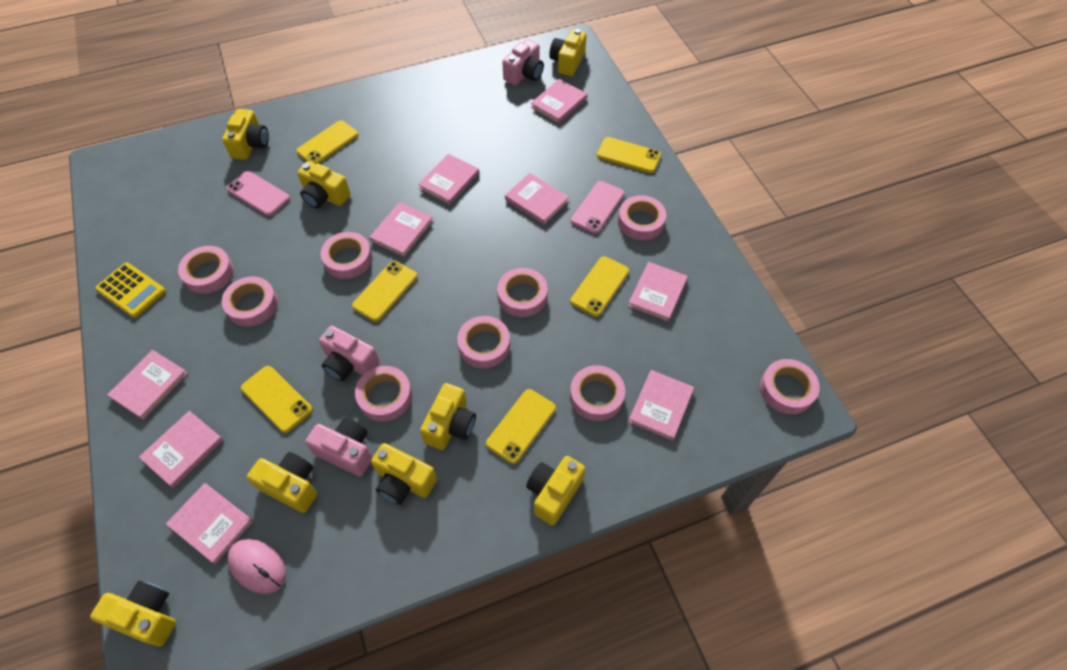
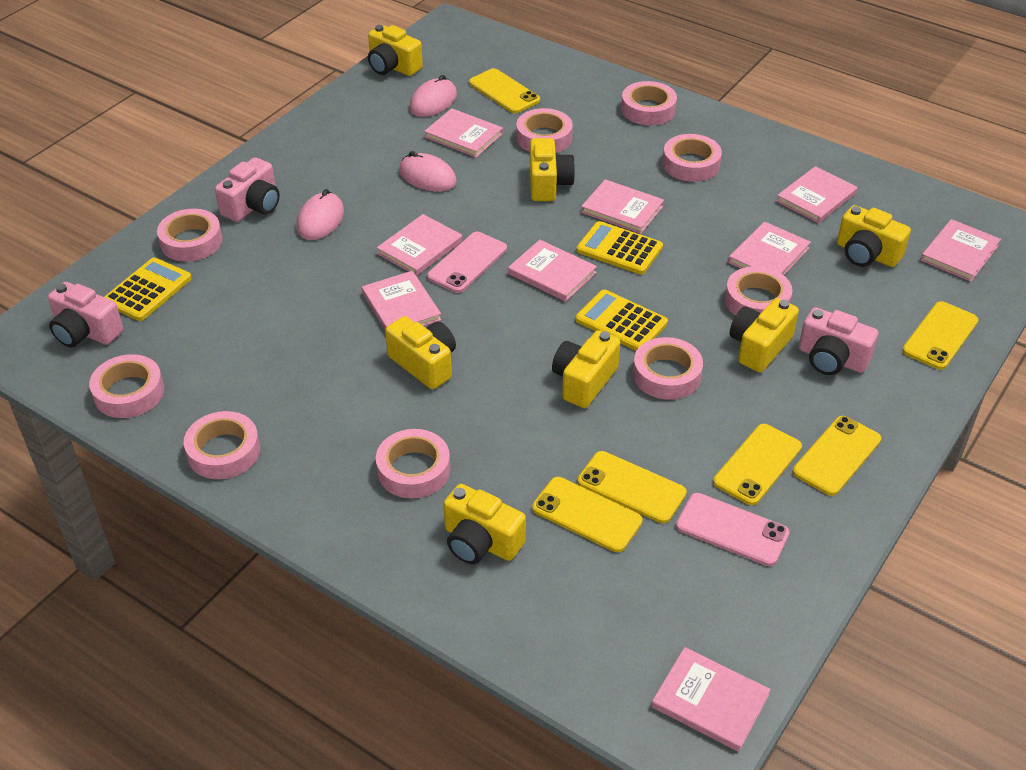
pink mouse: 1 -> 3
yellow calculator: 1 -> 3
yellow camera: 8 -> 7

